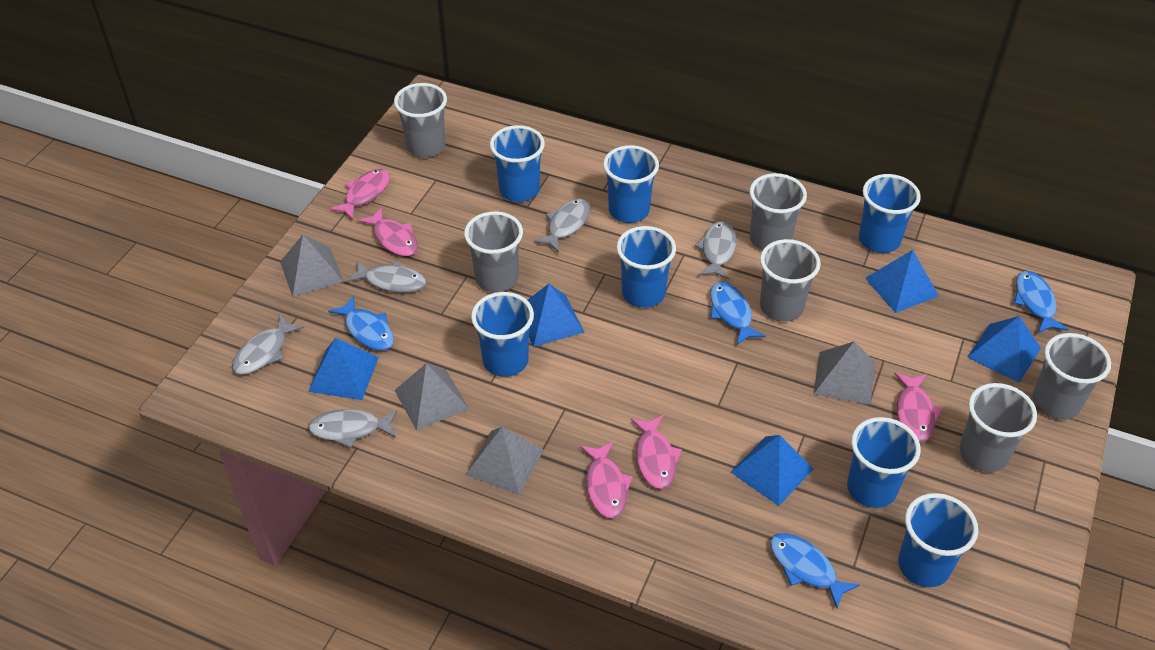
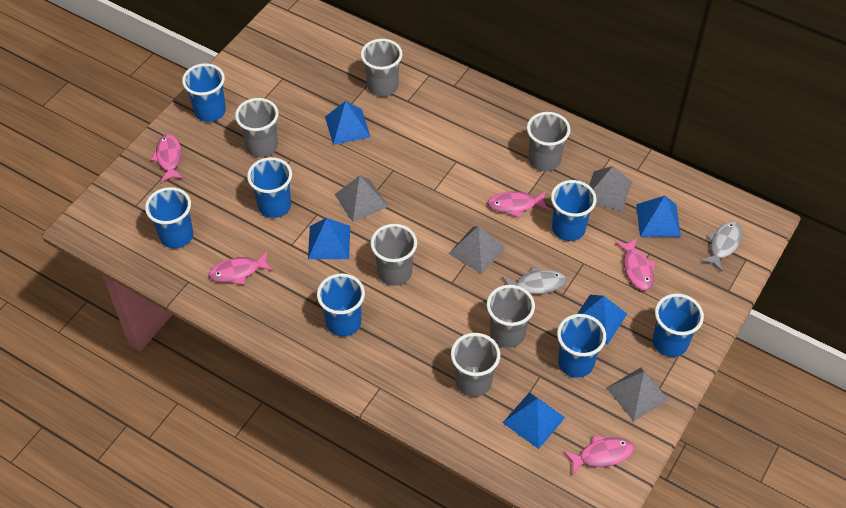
blue fish: 4 -> 0
grey fish: 5 -> 2

